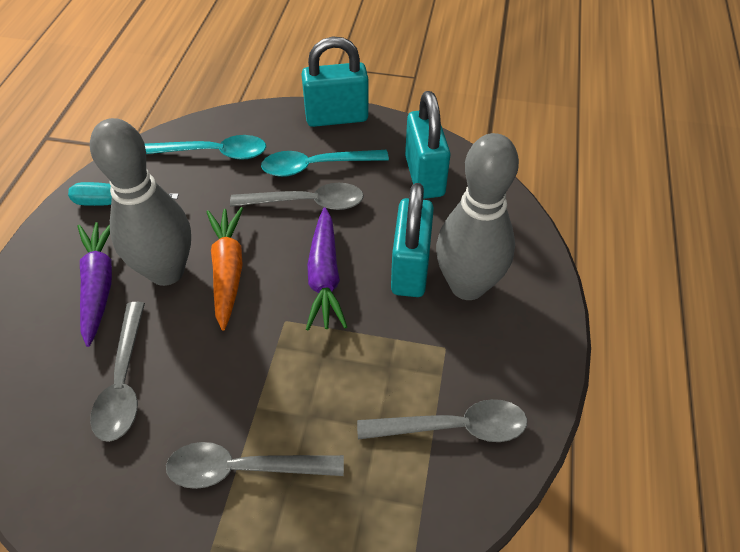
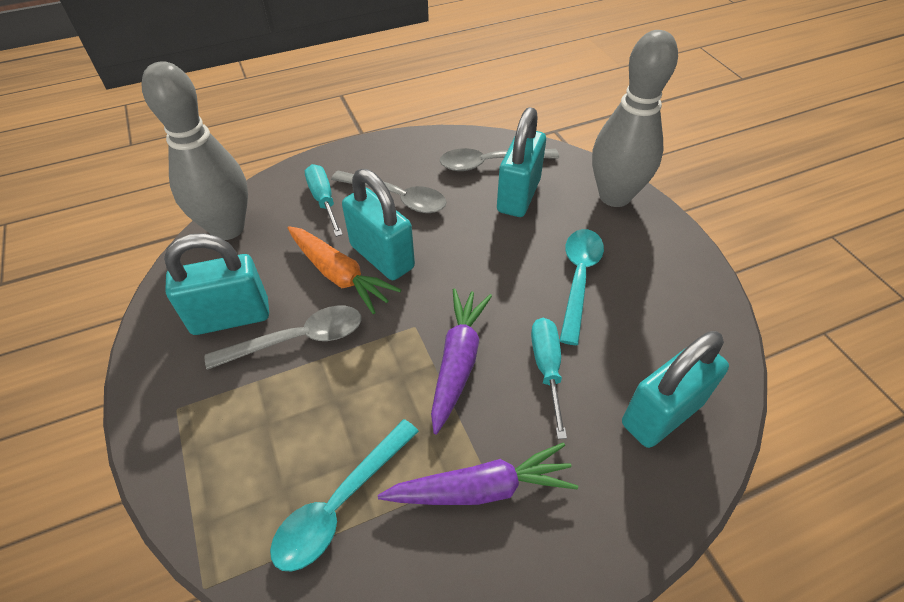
grey spoon: 4 -> 3
turquoise padlock: 3 -> 4
turquoise screwdriver: 1 -> 2

